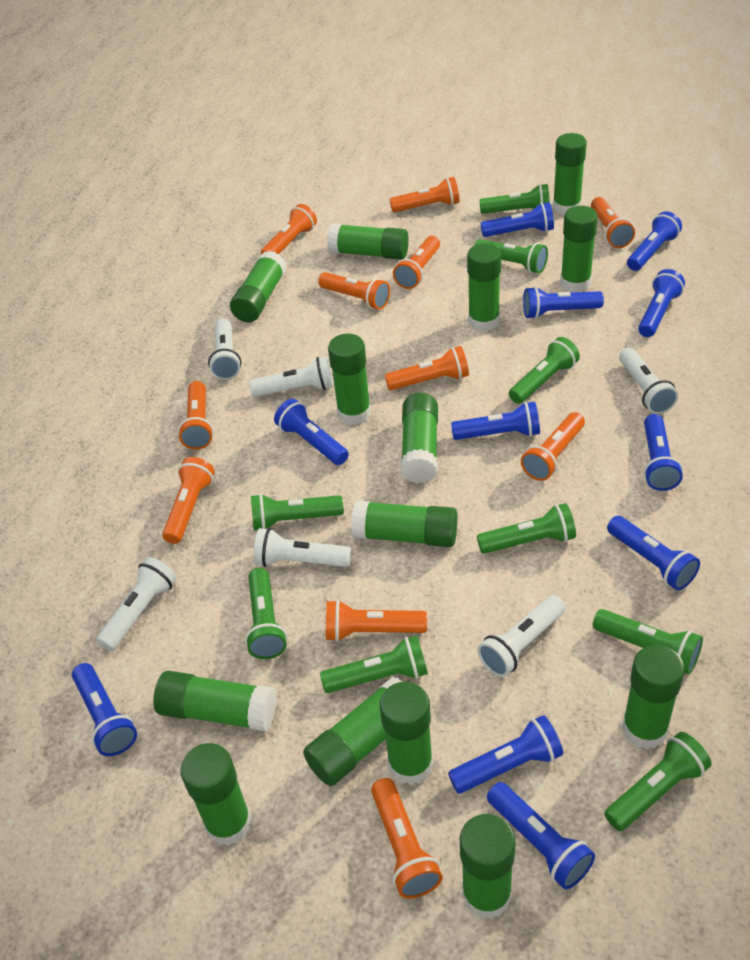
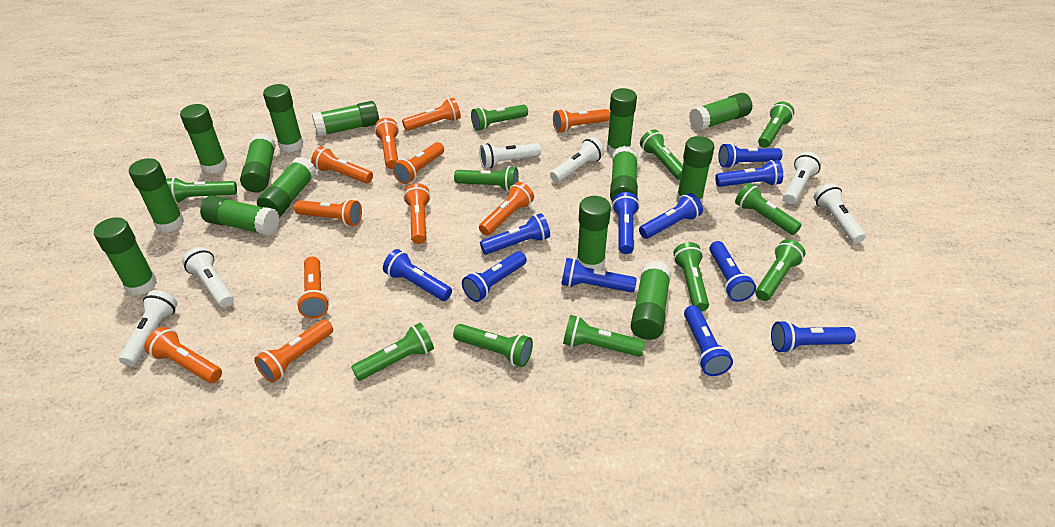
green flashlight: 9 -> 11

